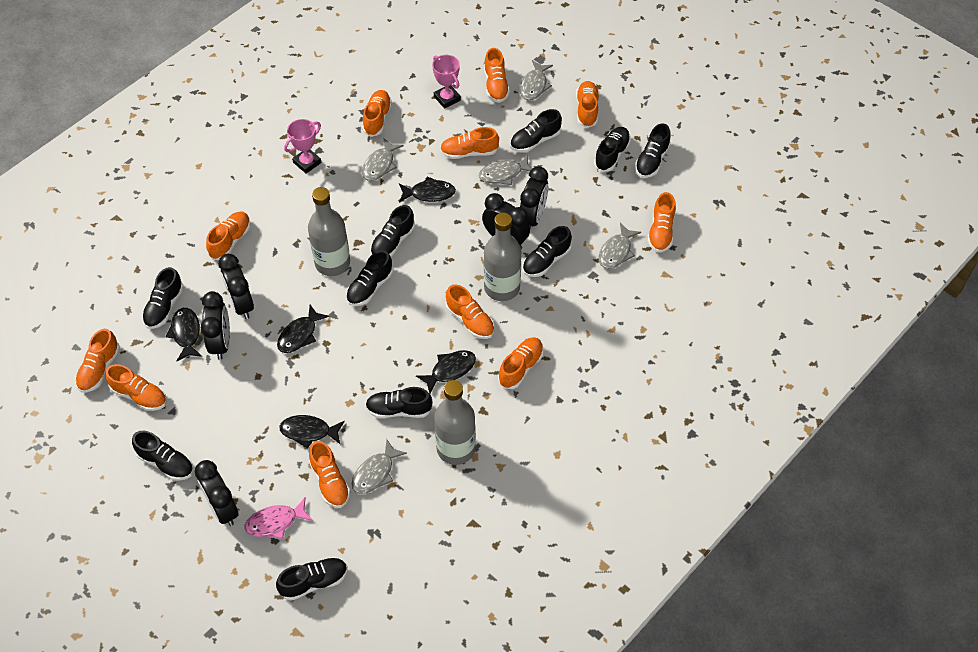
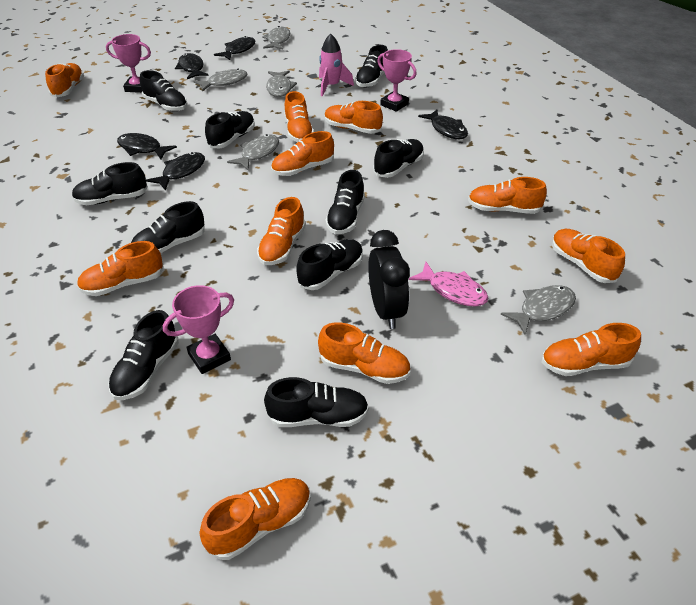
black clock: 5 -> 1
grey bottle: 3 -> 0
pink rocket: 0 -> 1
pink trophy: 2 -> 3

